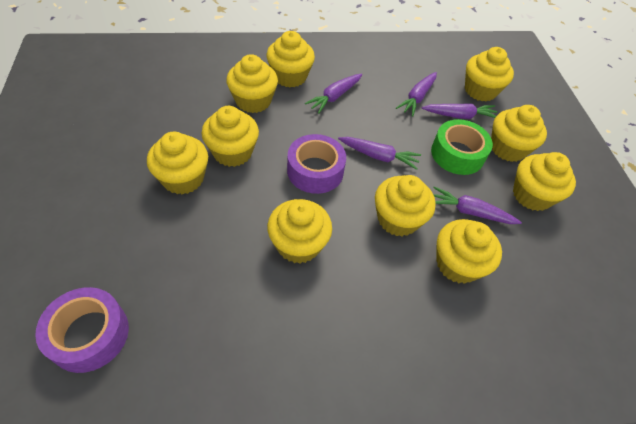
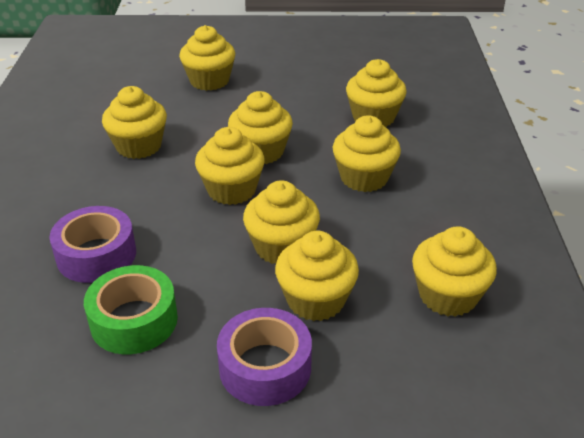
purple carrot: 5 -> 0
yellow cupcake: 10 -> 9

